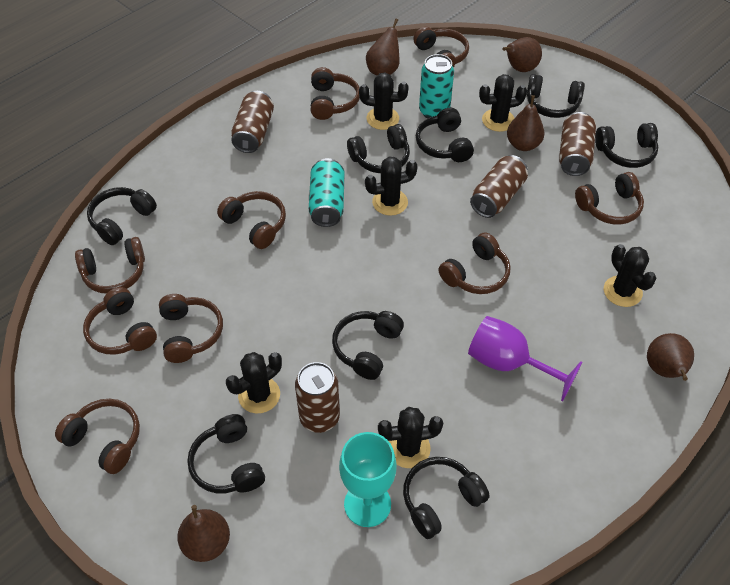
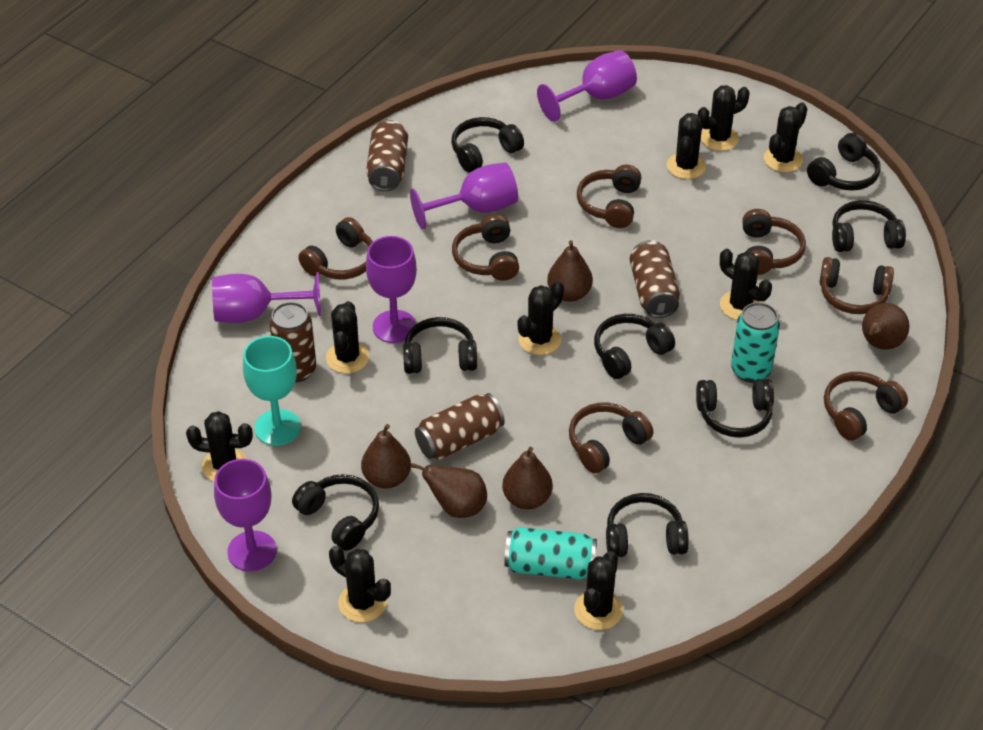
black cactus: 6 -> 9
brown headphones: 9 -> 7
purple goblet: 1 -> 5

